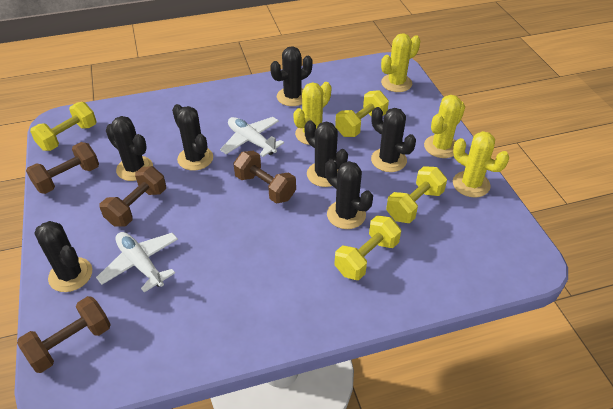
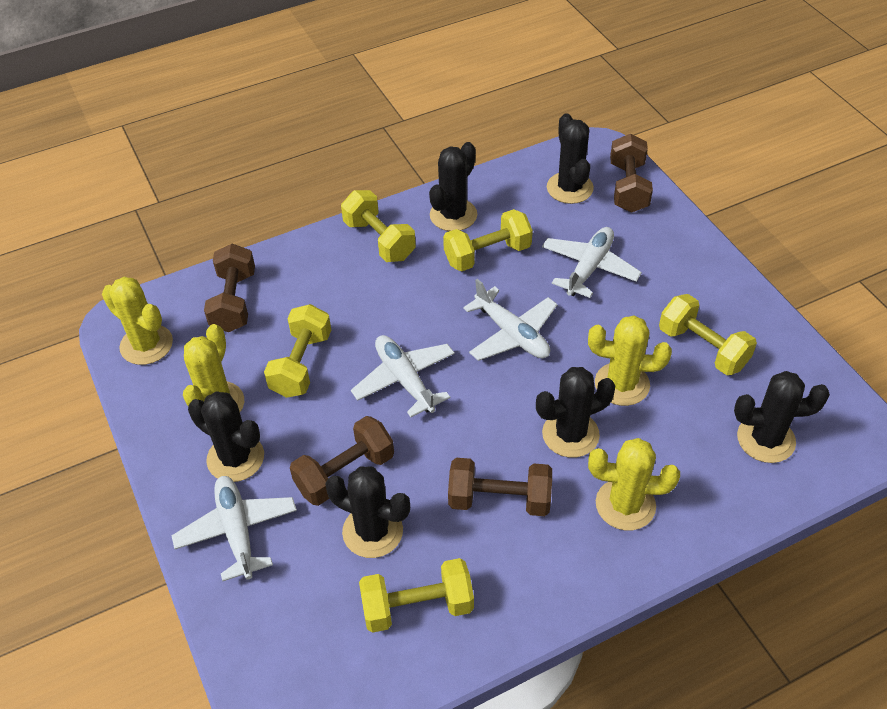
black cactus: 7 -> 6
white plane: 2 -> 4
yellow dumbbell: 4 -> 5

